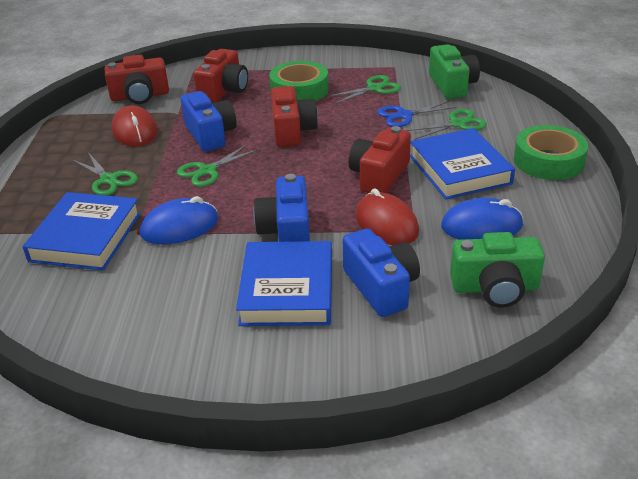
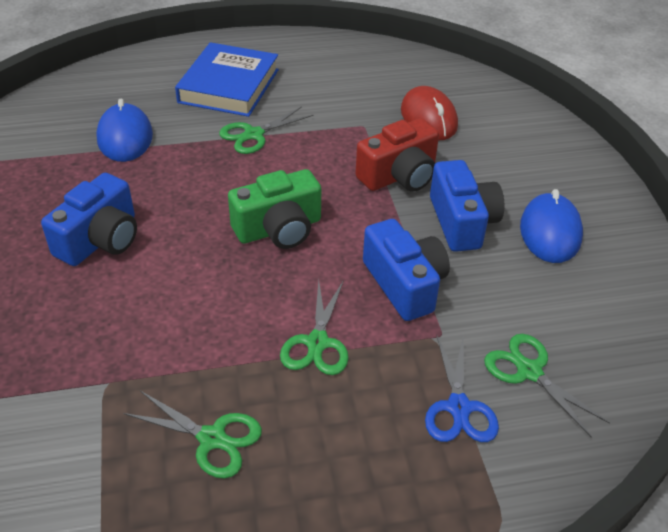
blue book: 3 -> 1
green camera: 2 -> 1
green tape: 2 -> 0
red camera: 4 -> 1
red mouse: 2 -> 1

